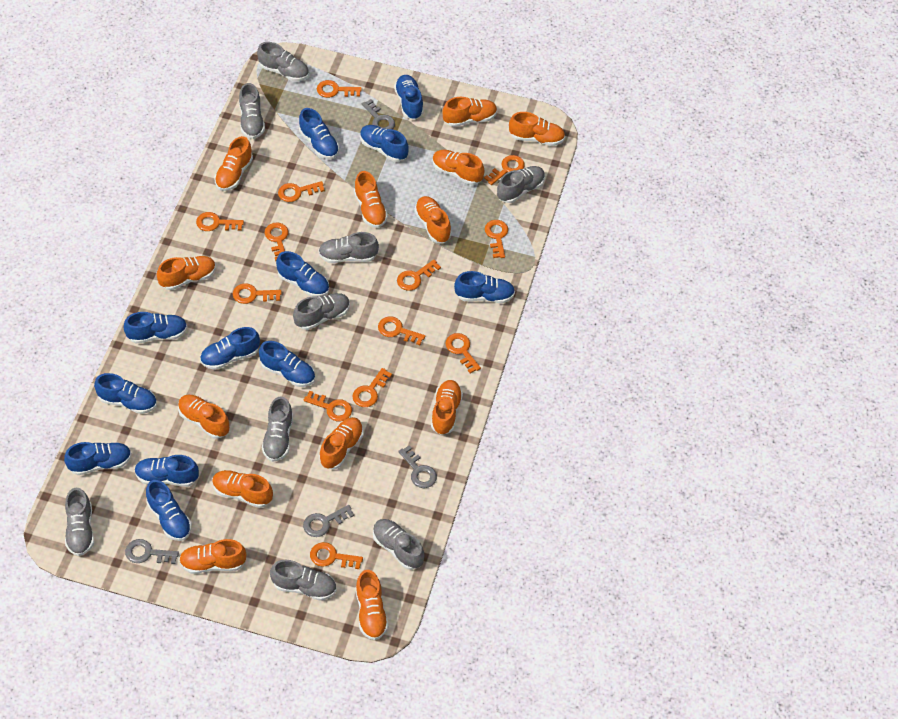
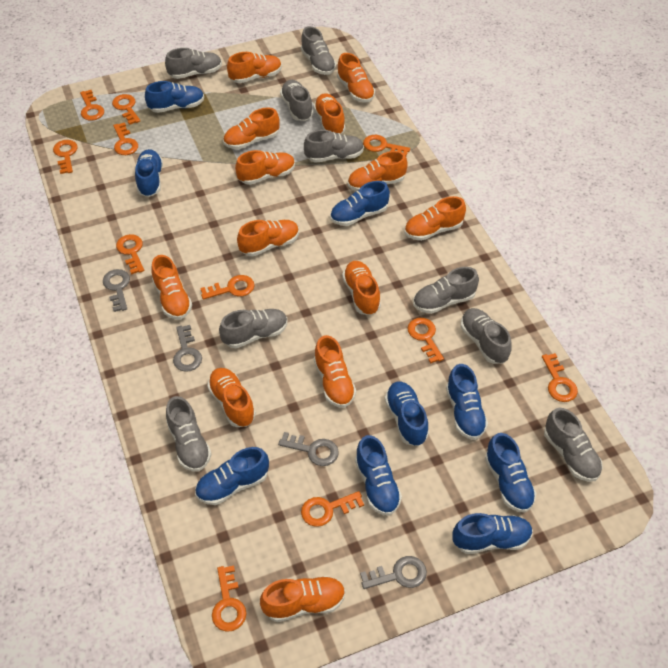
blue shoe: 12 -> 9
orange key: 13 -> 11

